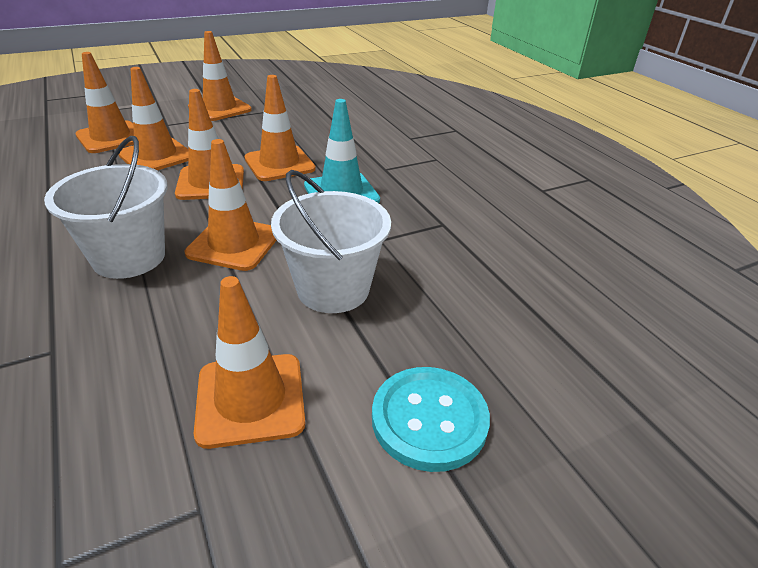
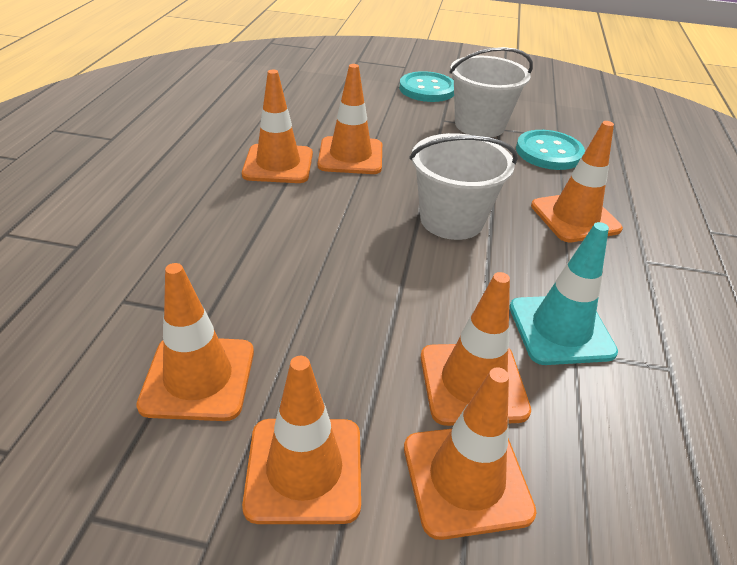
turquoise button: 1 -> 2

